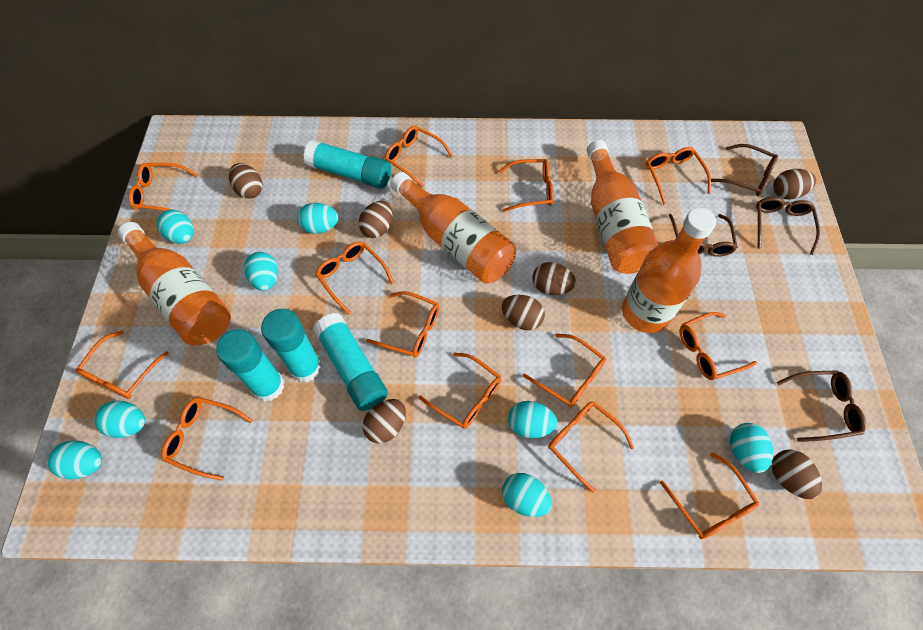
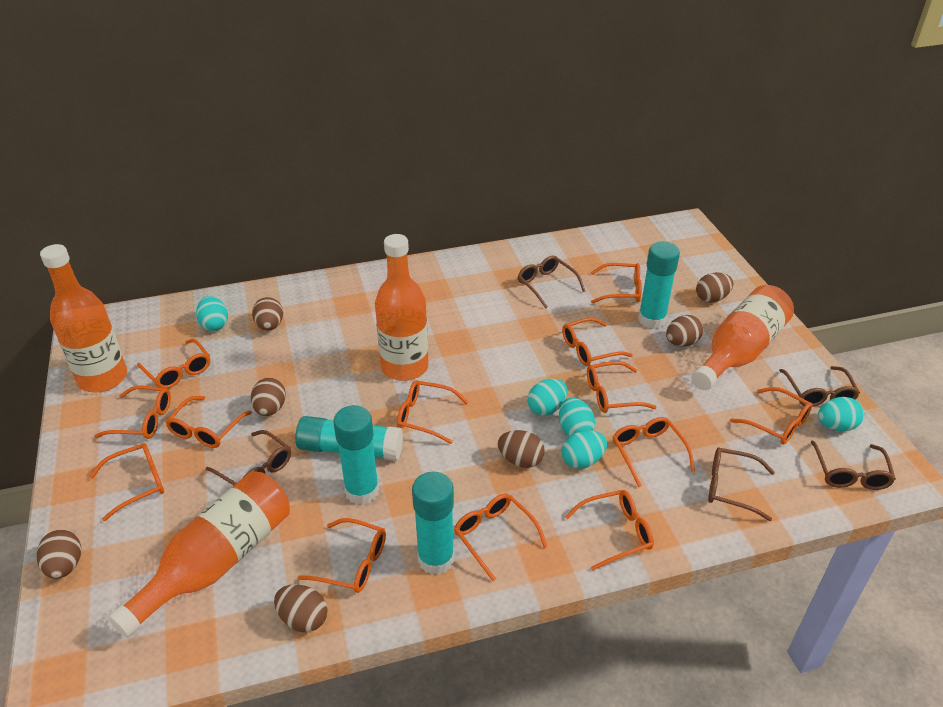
brown glasses: 4 -> 5
turquoise egg: 8 -> 5

